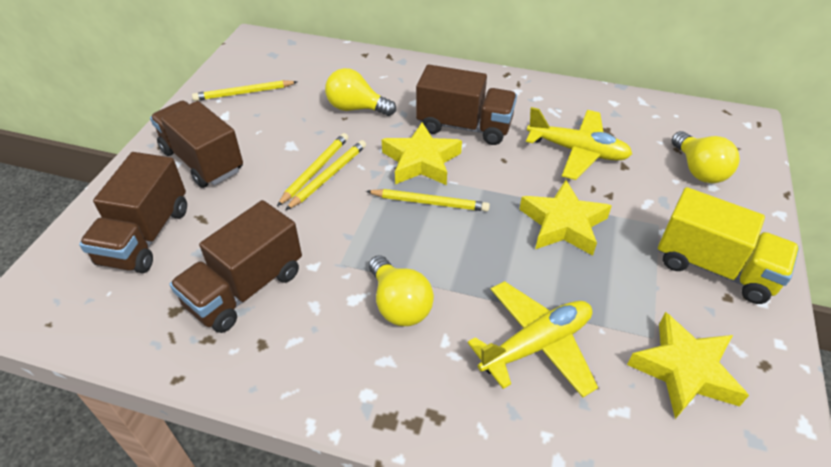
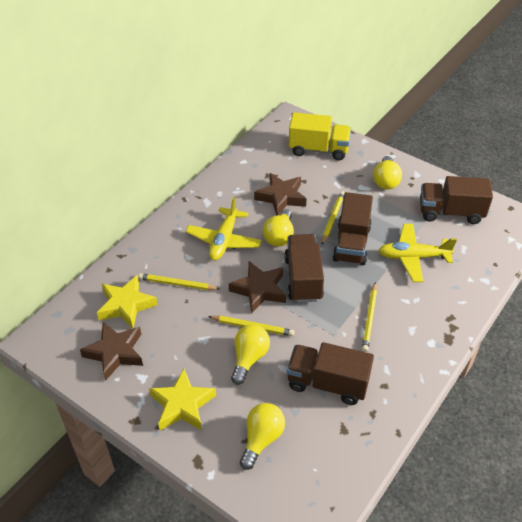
brown star: 0 -> 3
yellow light bulb: 3 -> 4
yellow star: 3 -> 2

